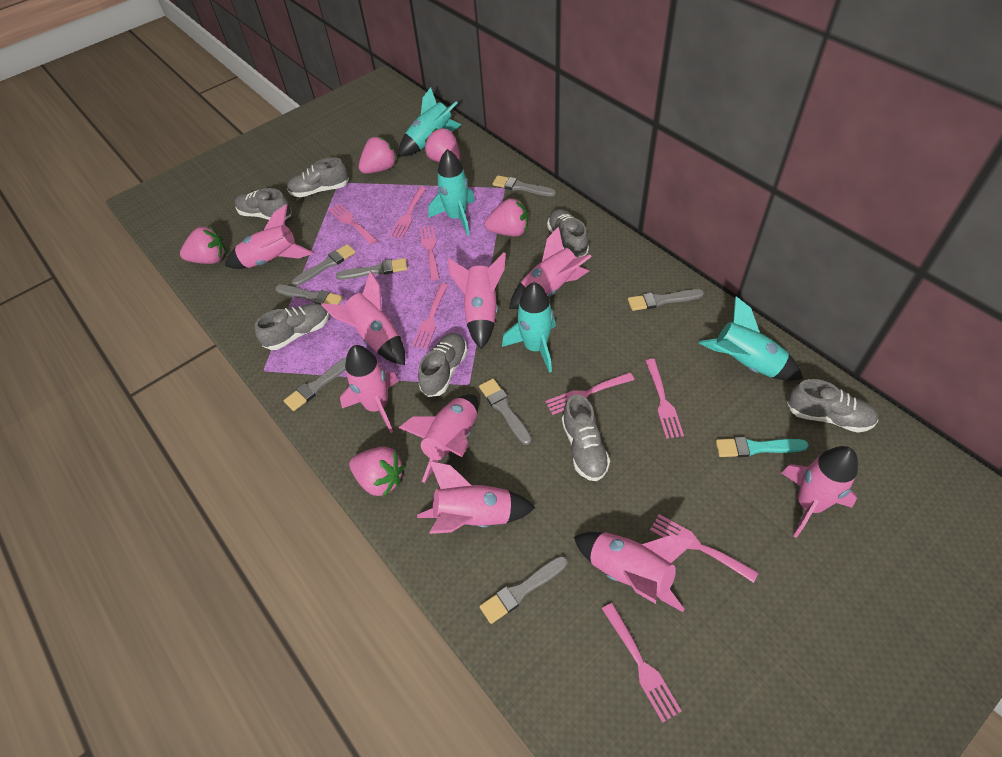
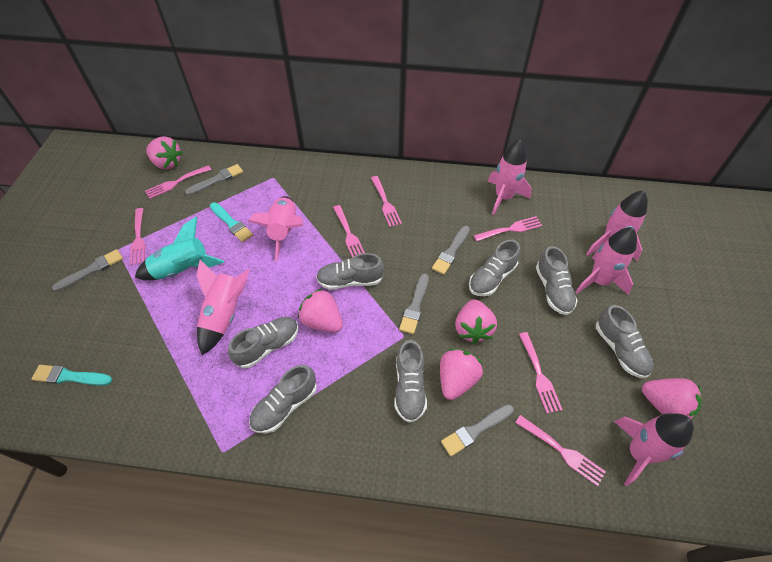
grey brush: 8 -> 5
pink fork: 8 -> 7
pink rocket: 9 -> 6
turquoise brush: 1 -> 2
turquoise rocket: 4 -> 1

